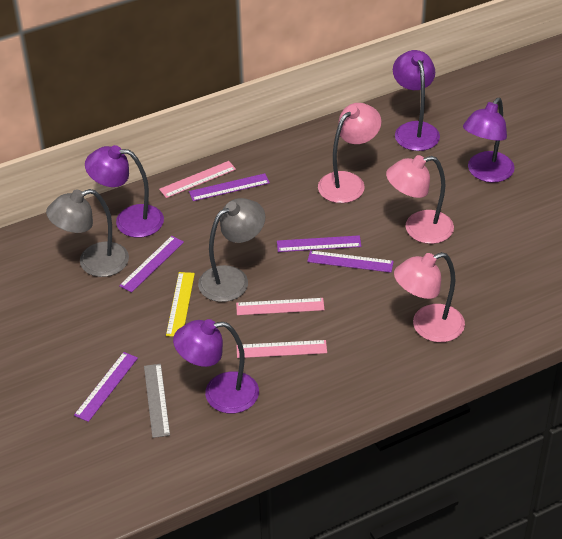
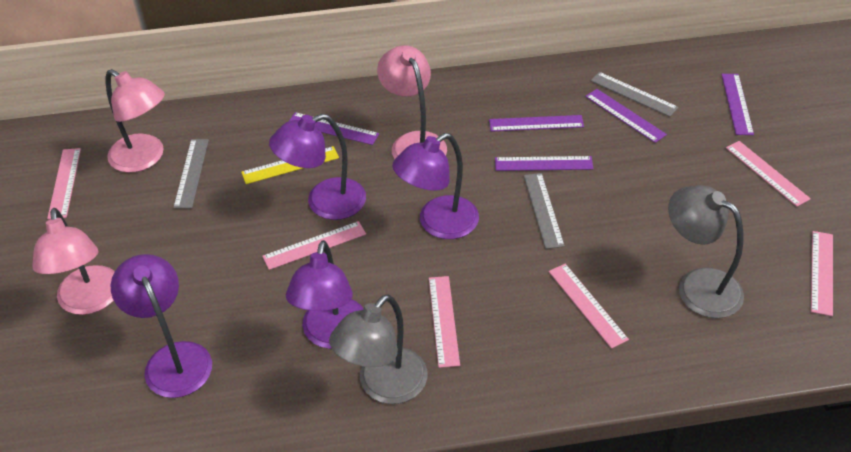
grey ruler: 1 -> 3
pink ruler: 3 -> 6

